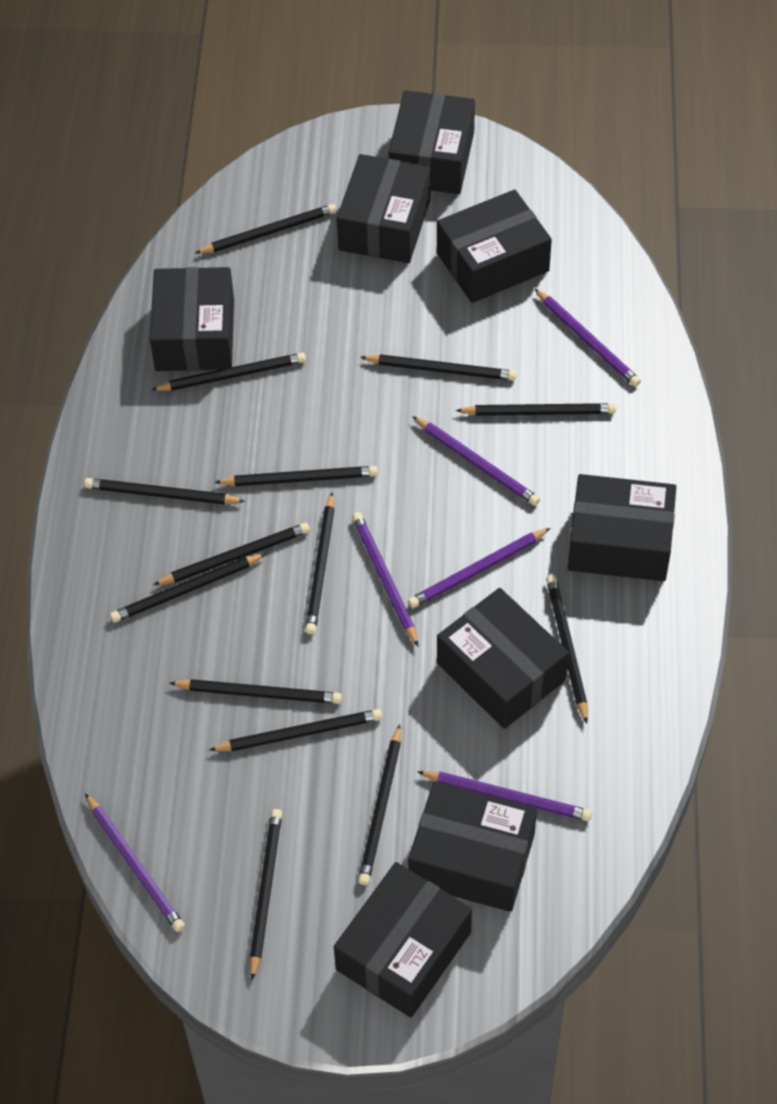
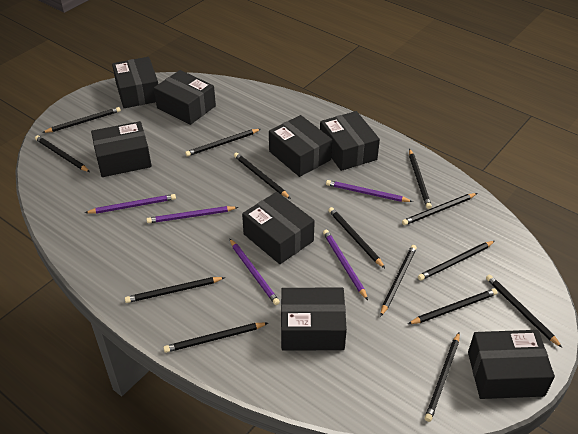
purple pencil: 6 -> 5

